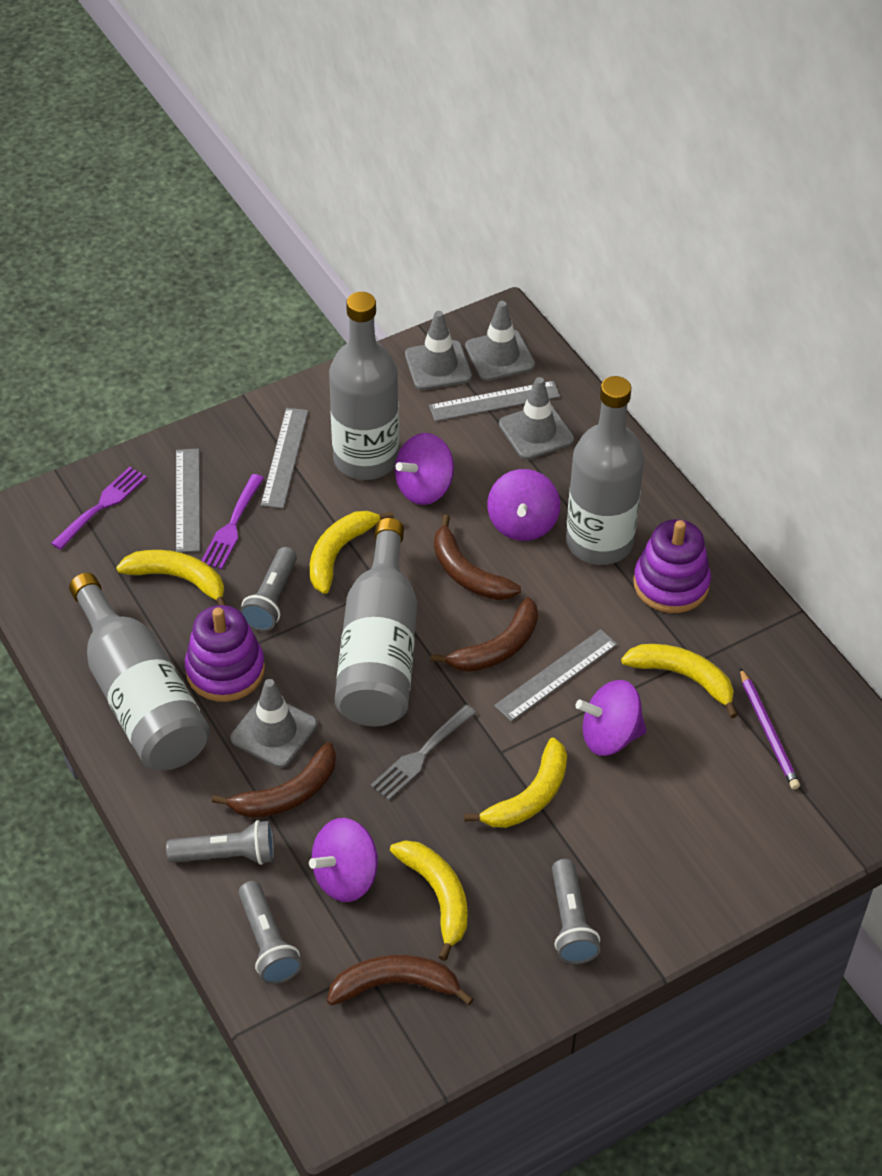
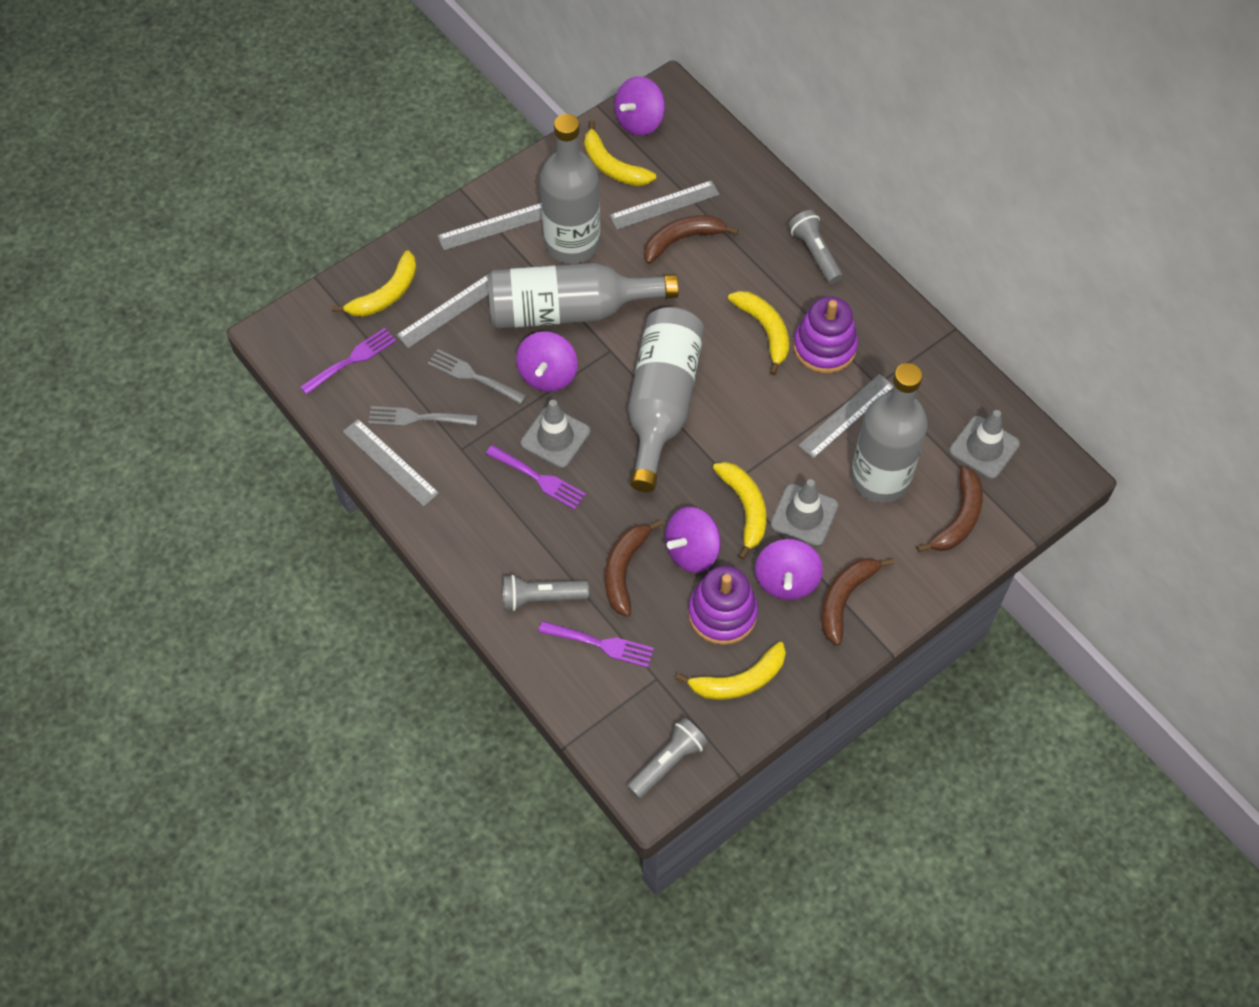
grey flashlight: 4 -> 3
grey fork: 1 -> 2
grey ruler: 4 -> 5
grey traffic cone: 4 -> 3
purple fork: 2 -> 3
purple pencil: 1 -> 0

